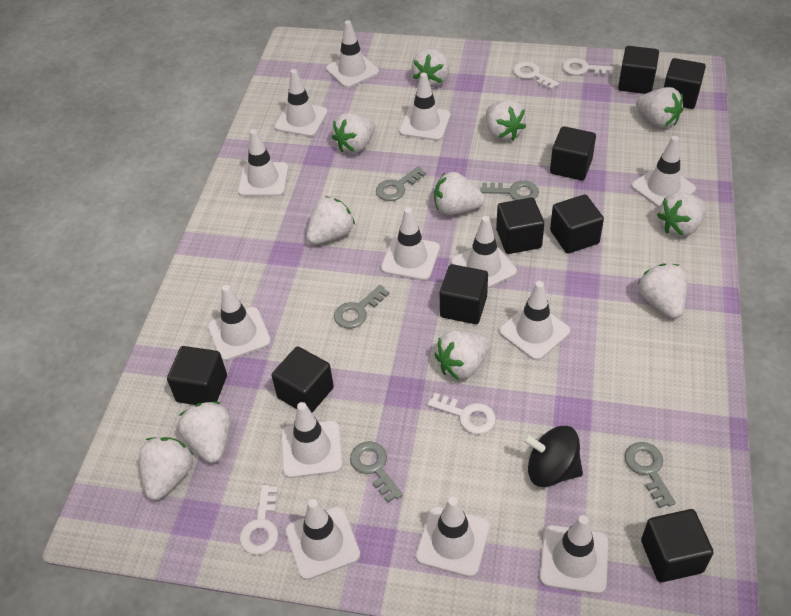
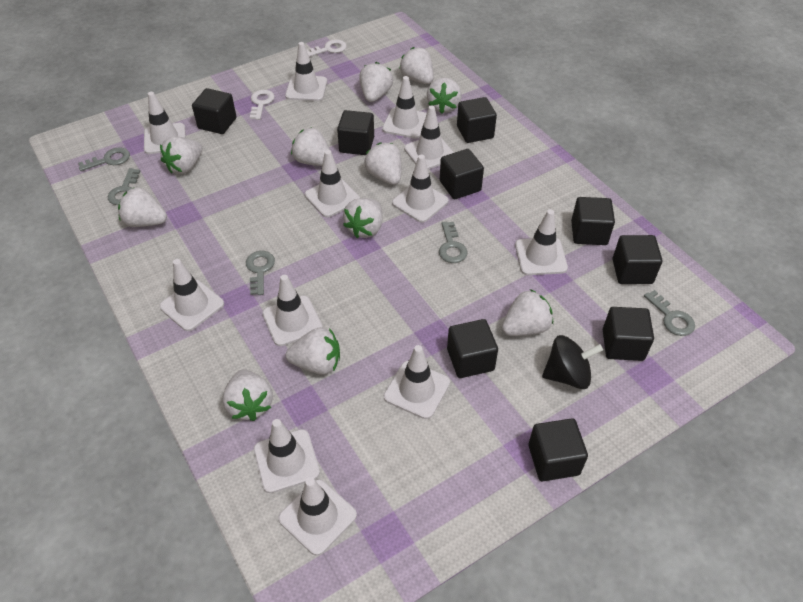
white key: 4 -> 2
white traffic cone: 13 -> 12

